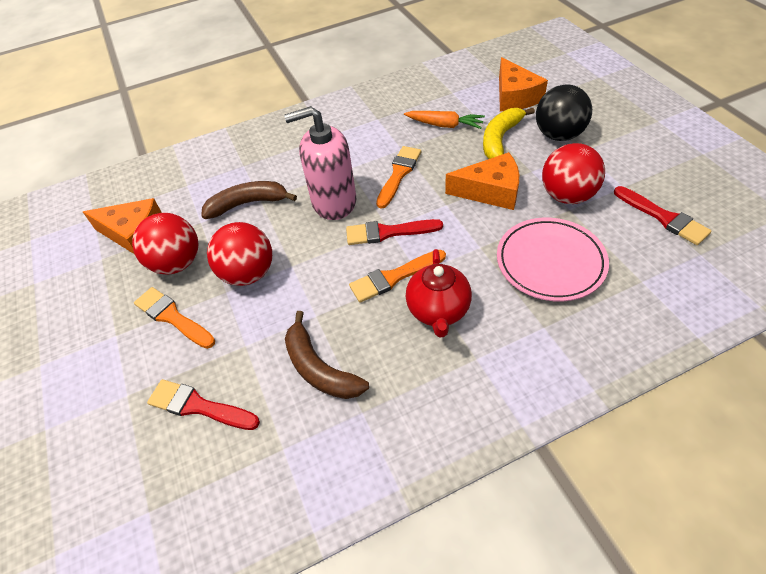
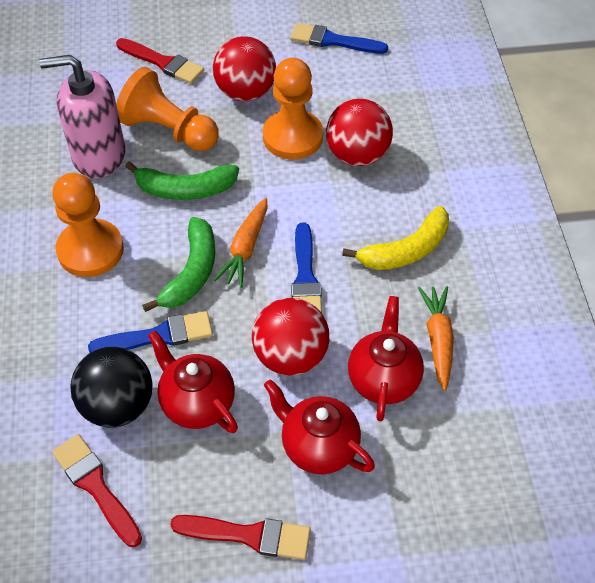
blue brush: 0 -> 3
brown banana: 2 -> 0
green banana: 0 -> 2
orange brush: 3 -> 0
orange carrot: 1 -> 2
orange cheese: 3 -> 0
orange pawn: 0 -> 3
pink plate: 1 -> 0
red teapot: 1 -> 3

